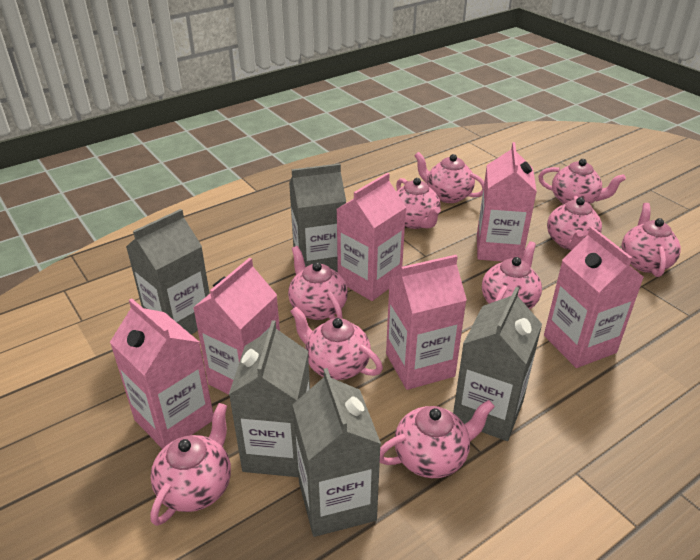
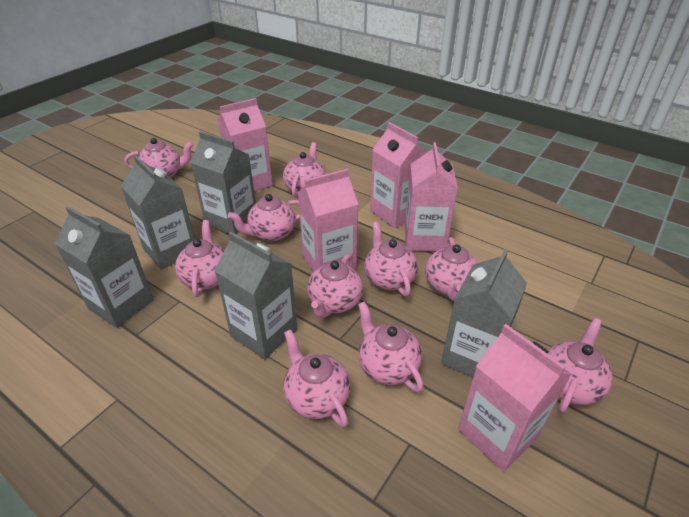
pink carton: 6 -> 5

